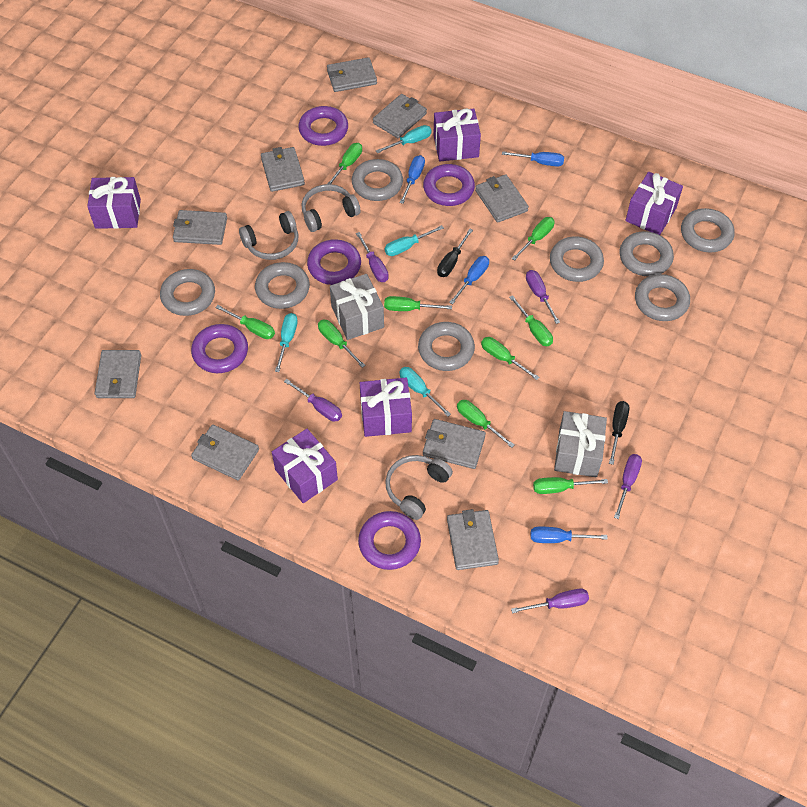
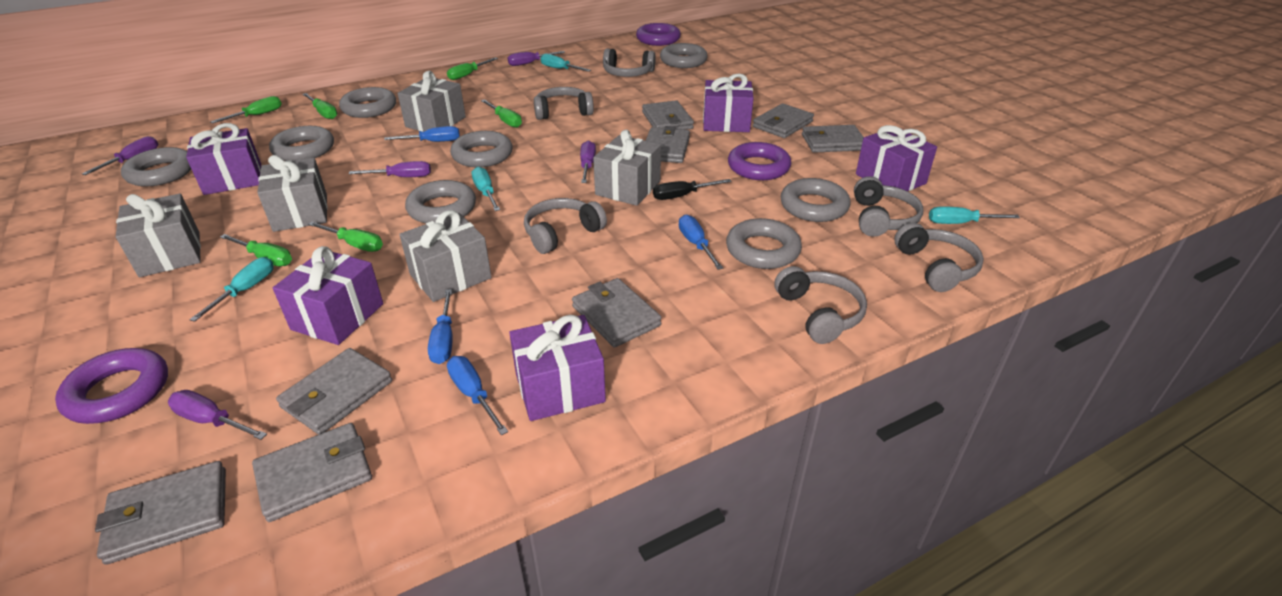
black screwdriver: 2 -> 1
green screwdriver: 9 -> 6
grey gift: 2 -> 5
grey headphones: 3 -> 6
grey wallet: 9 -> 8
purple ring: 5 -> 3

